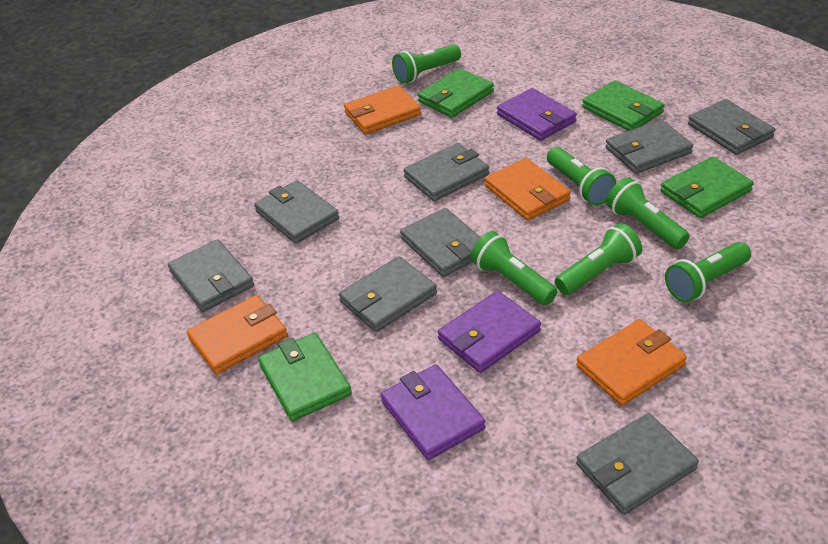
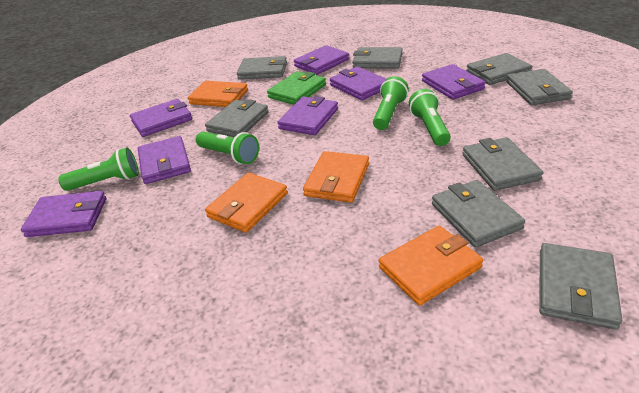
green flashlight: 6 -> 4
green wallet: 4 -> 1
purple wallet: 3 -> 7

